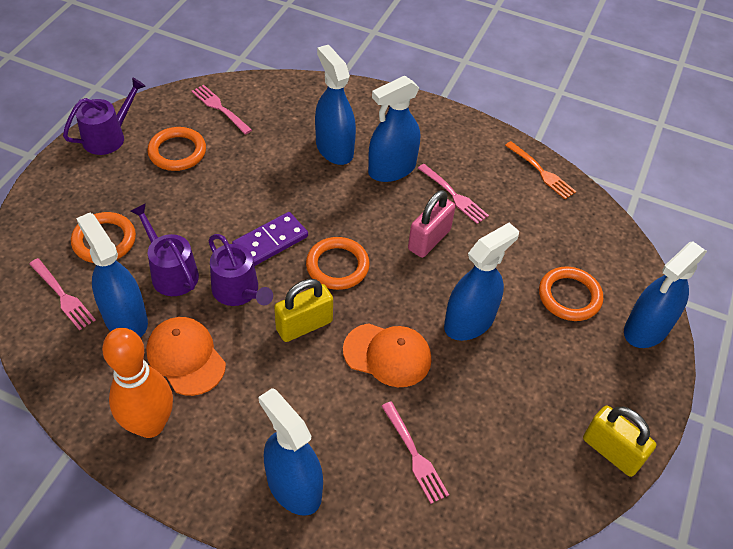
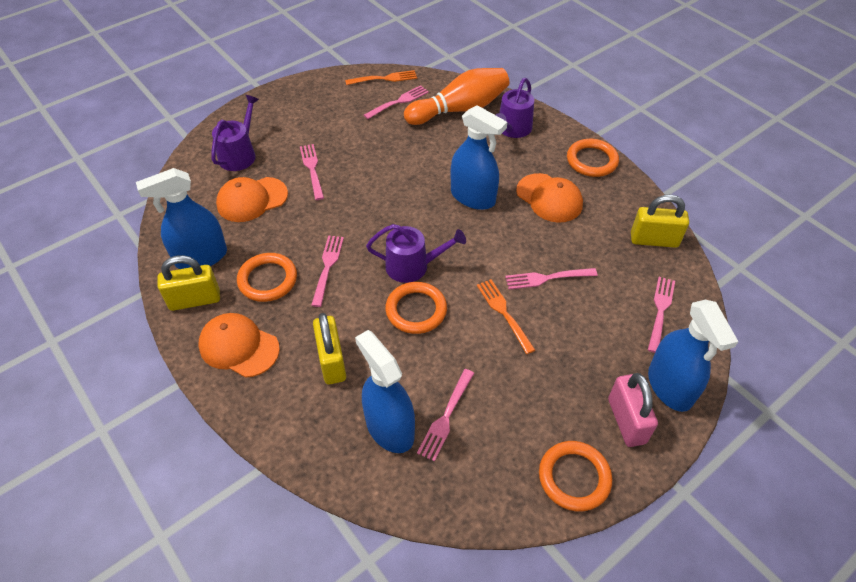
blue spray bottle: 6 -> 4
orange cap: 2 -> 3
orange fork: 1 -> 2
pink fork: 4 -> 6
purple domino: 1 -> 0
yellow padlock: 2 -> 3

